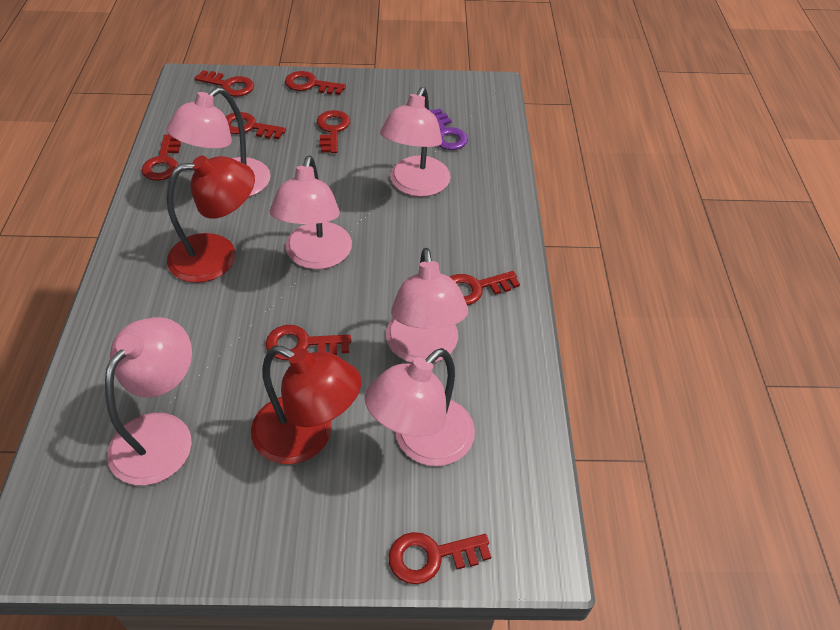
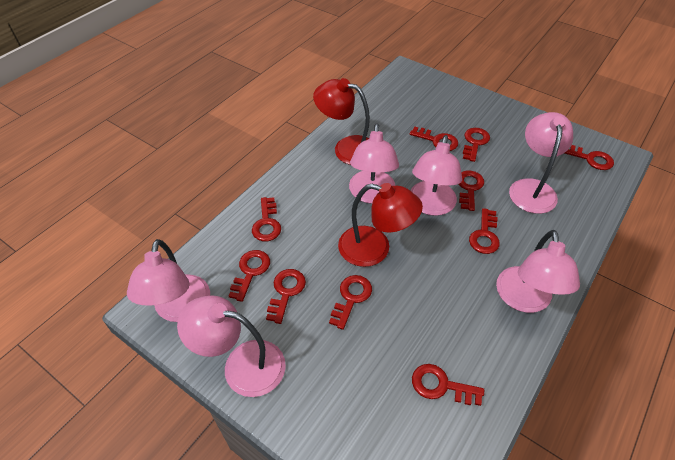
purple key: 1 -> 0
red key: 8 -> 10

